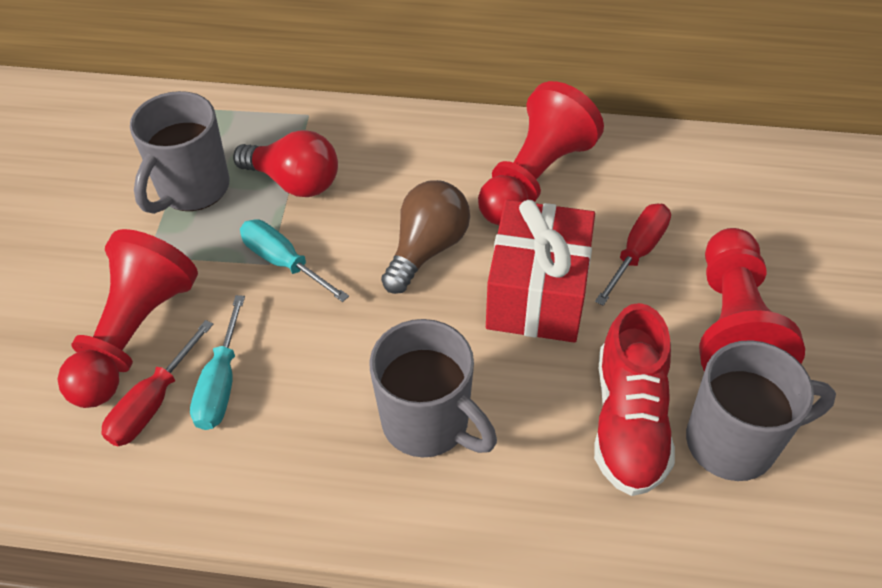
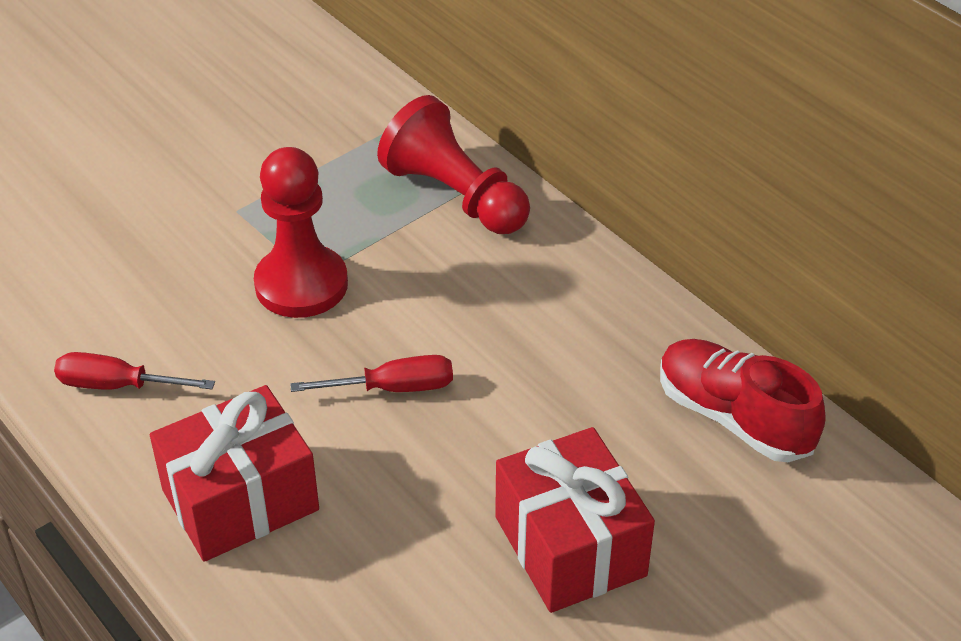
brown light bulb: 1 -> 0
grey mug: 3 -> 0
red gift: 1 -> 2
red light bulb: 1 -> 0
red pawn: 3 -> 2
turquoise screwdriver: 2 -> 0

